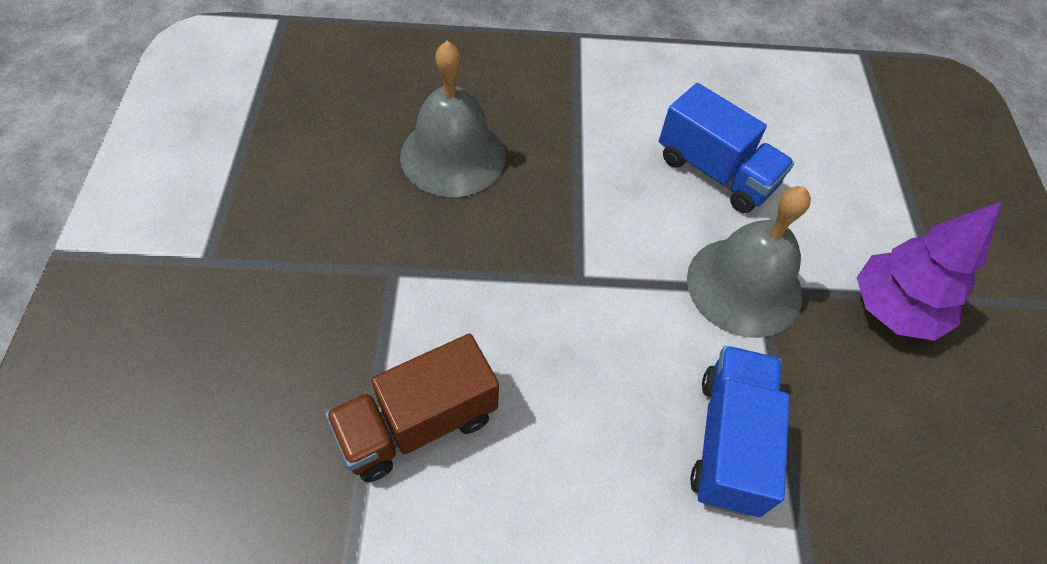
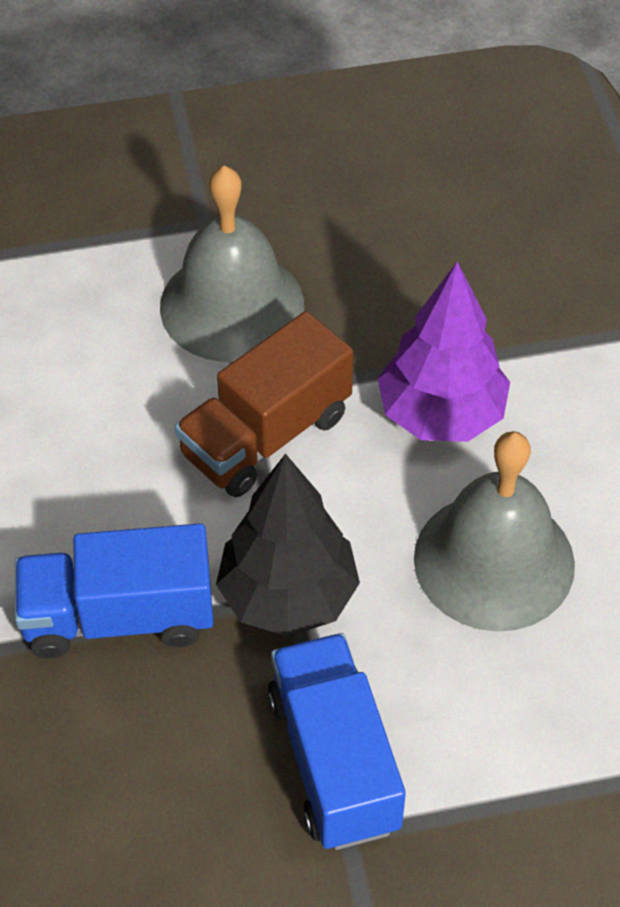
black tree: 0 -> 1

